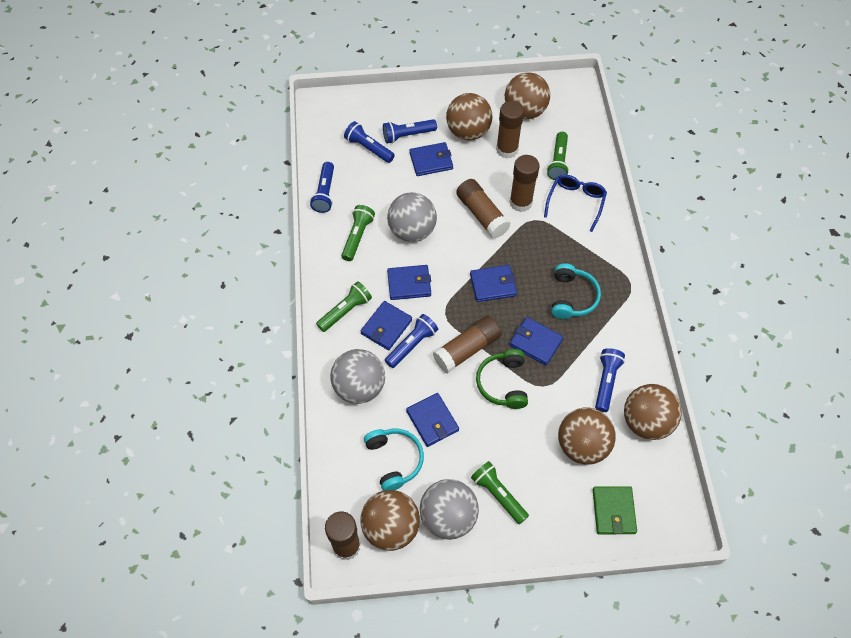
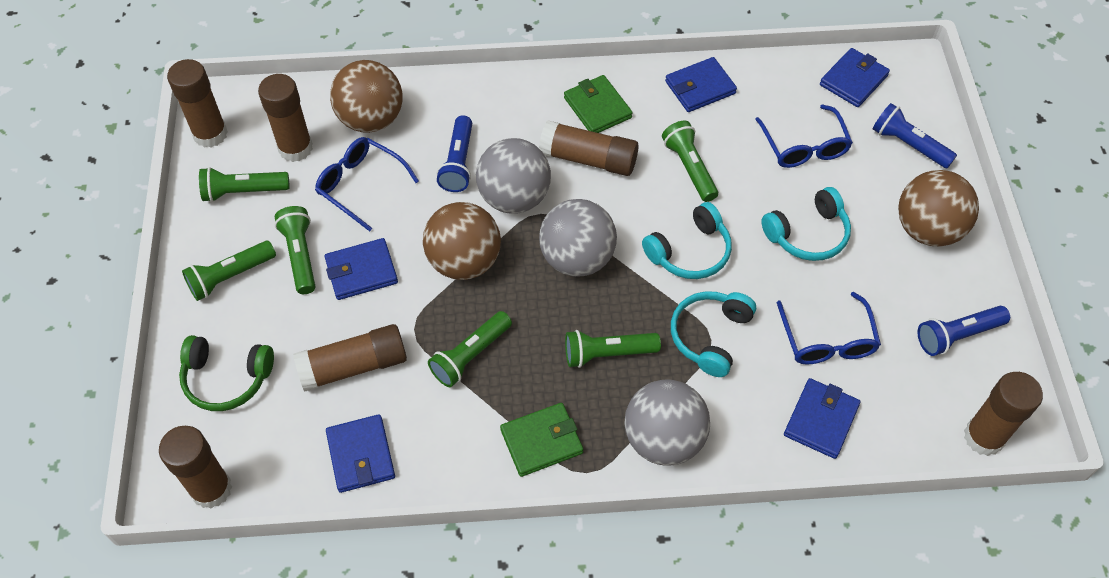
blue flashlight: 5 -> 3
blue glasses: 1 -> 3
blue wallet: 6 -> 5
brown ball: 5 -> 3
brown glue stick: 5 -> 6
green flashlight: 4 -> 6
green wallet: 1 -> 2
turquoise headphones: 2 -> 3

